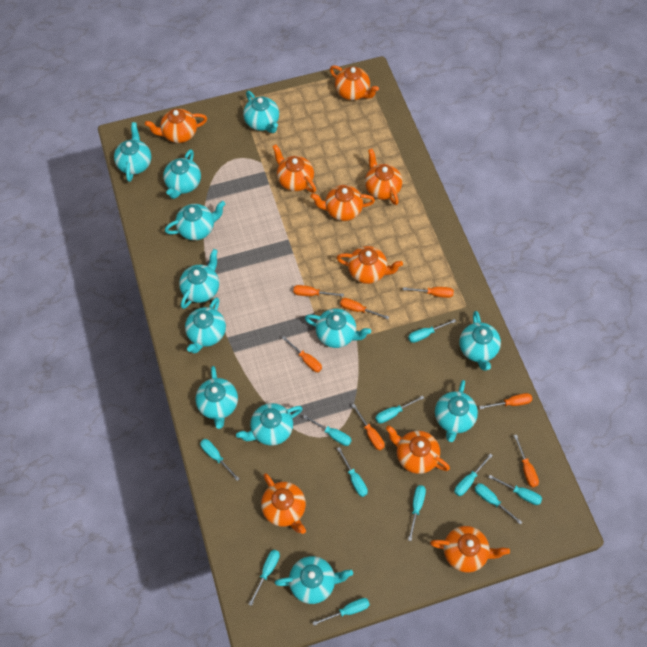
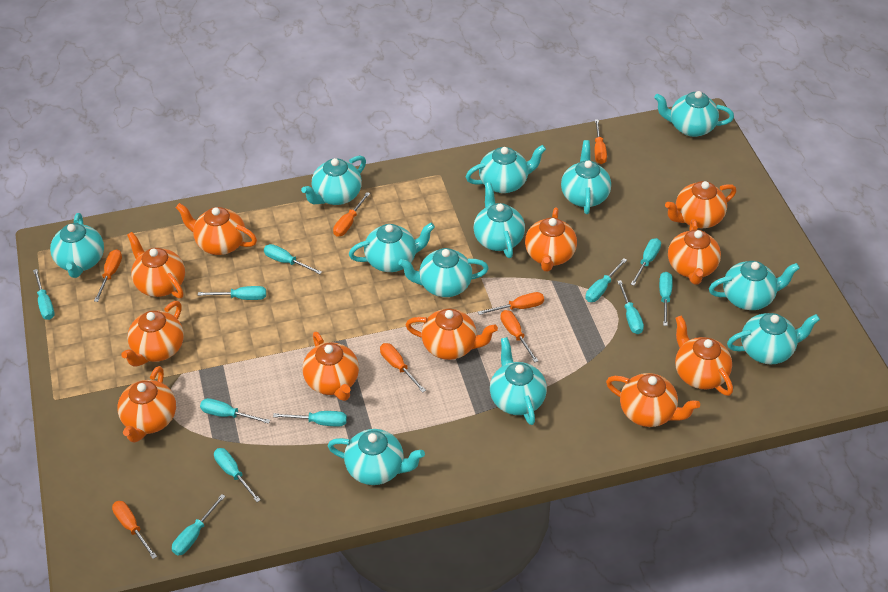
orange teapot: 9 -> 11

